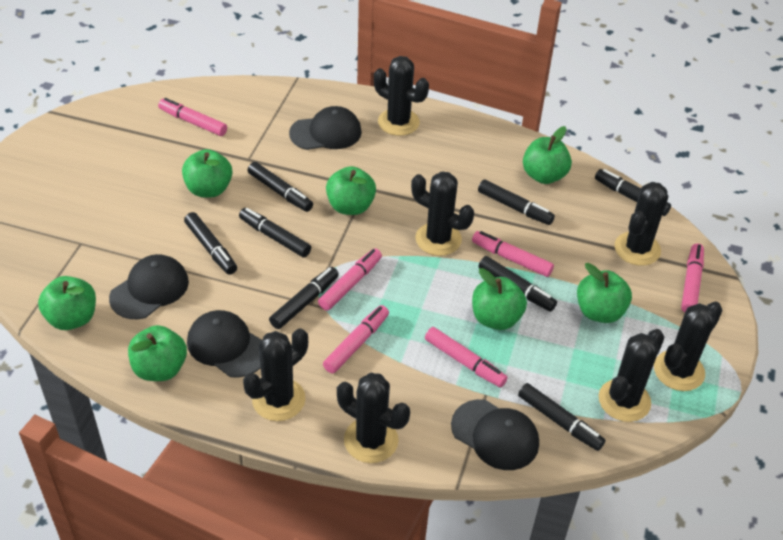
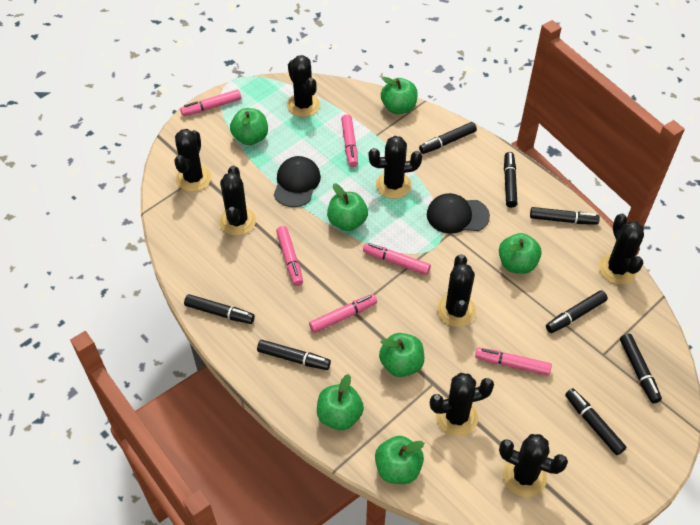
black cactus: 7 -> 8
black cap: 4 -> 2

